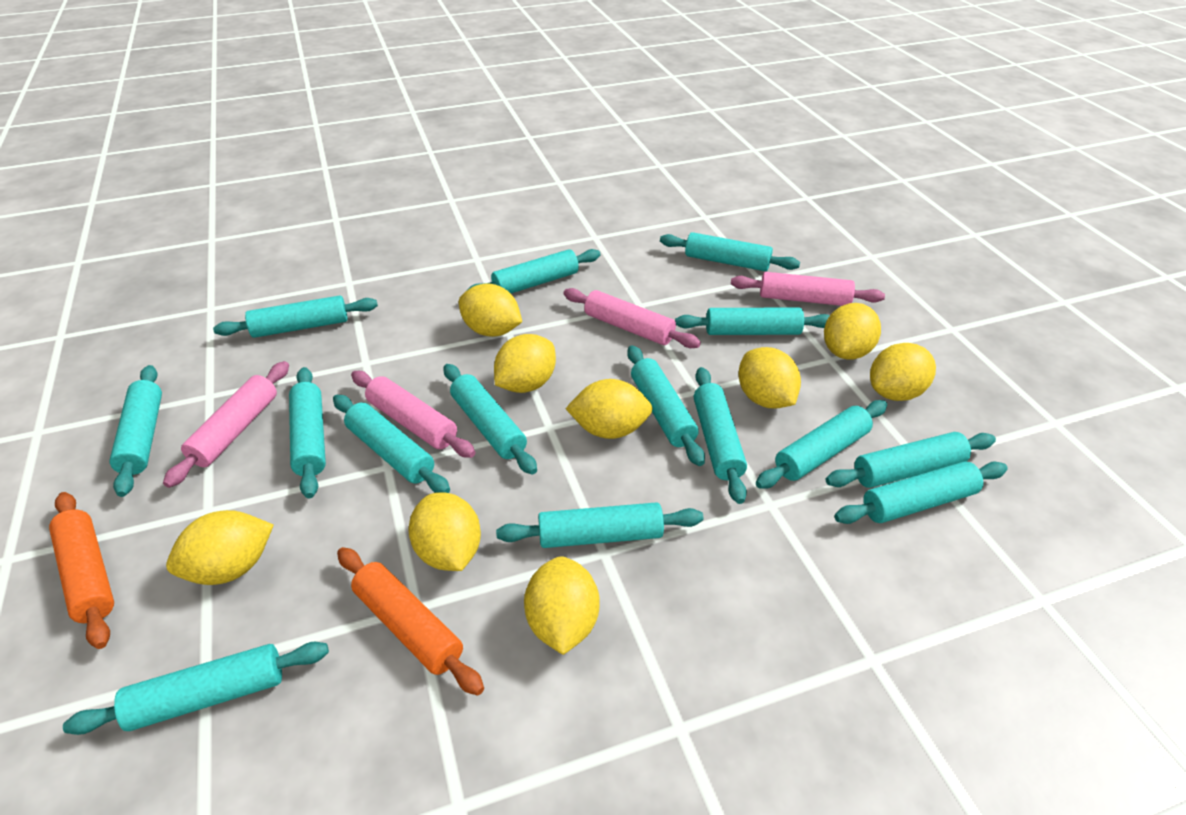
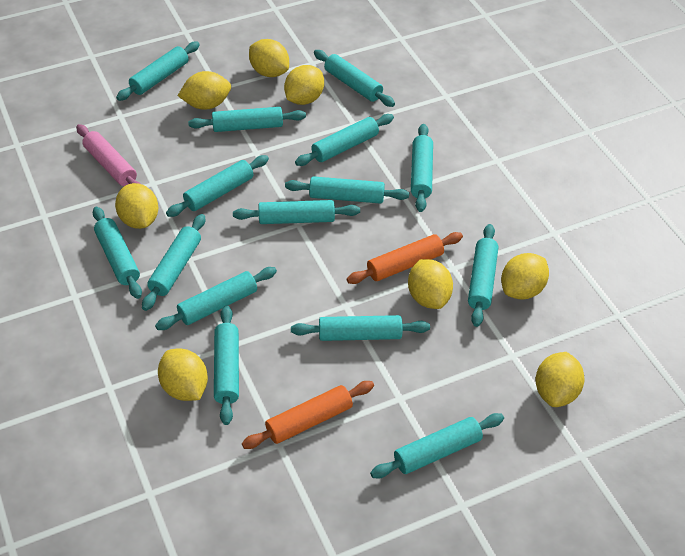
pink rolling pin: 4 -> 1
yellow lemon: 9 -> 8

